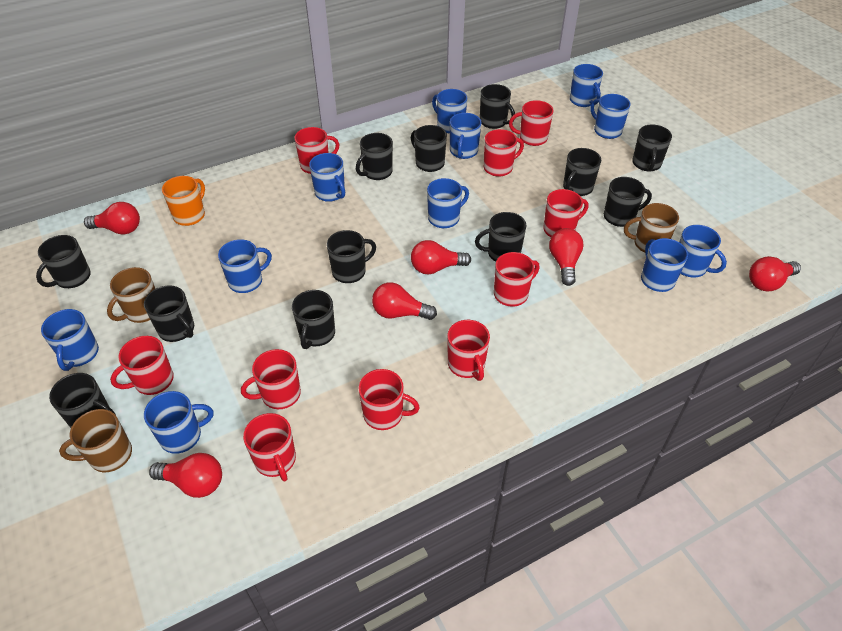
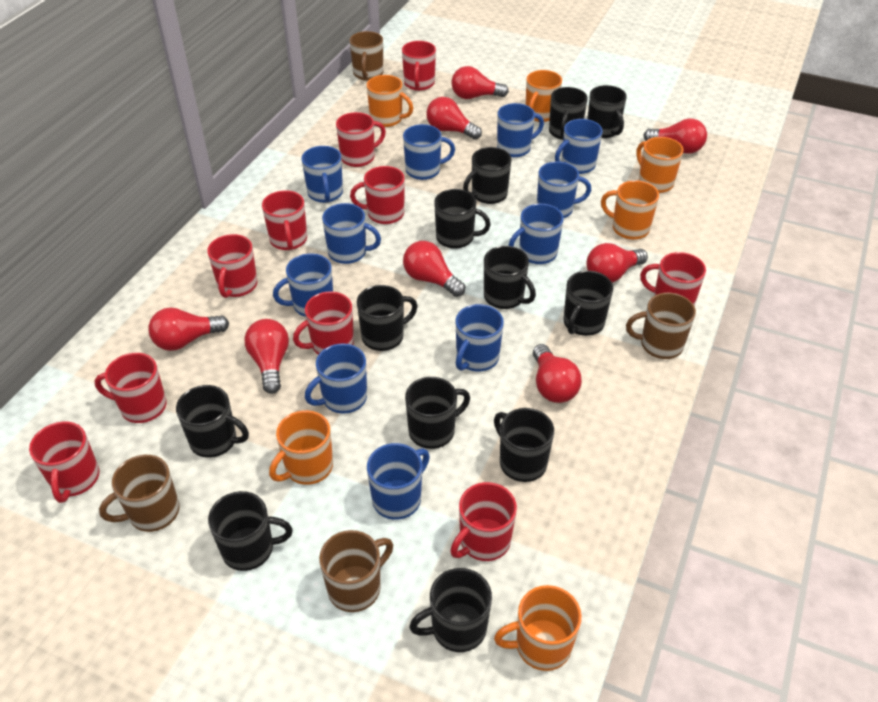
brown mug: 3 -> 4
orange mug: 1 -> 6
red light bulb: 6 -> 8

